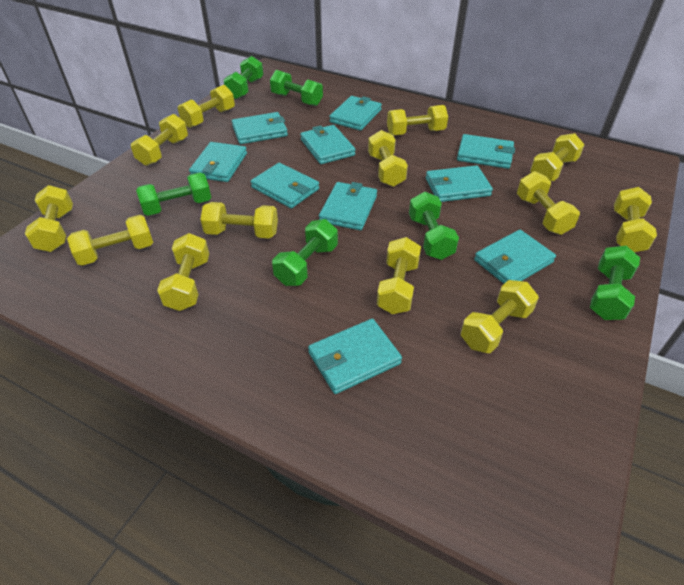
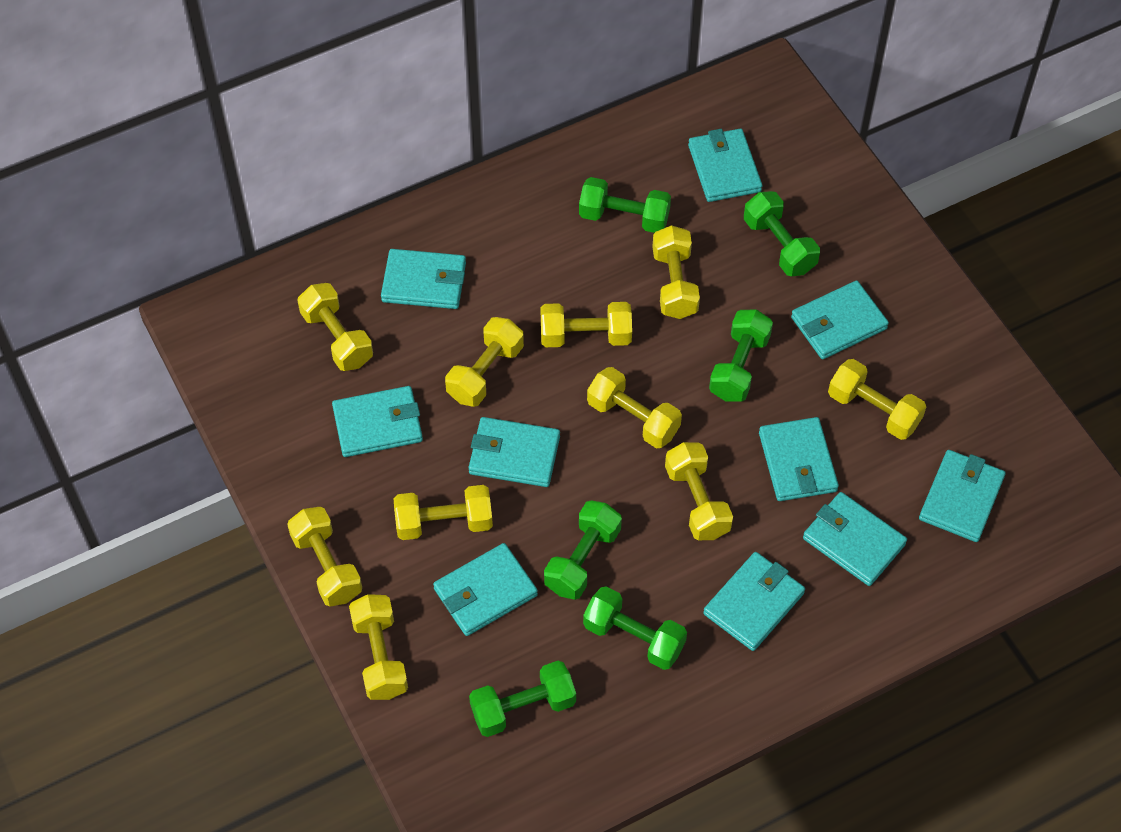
yellow dumbbell: 13 -> 10

